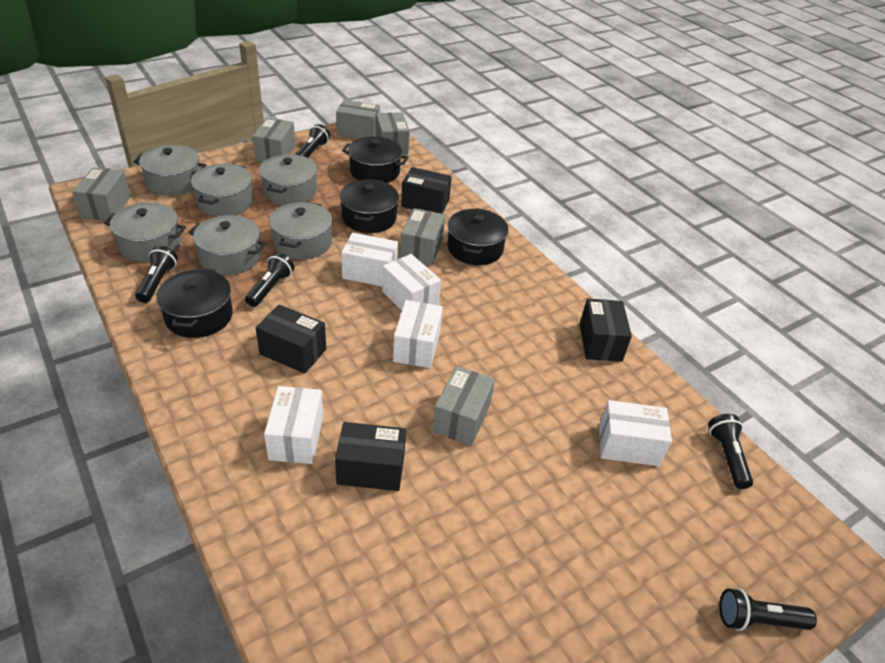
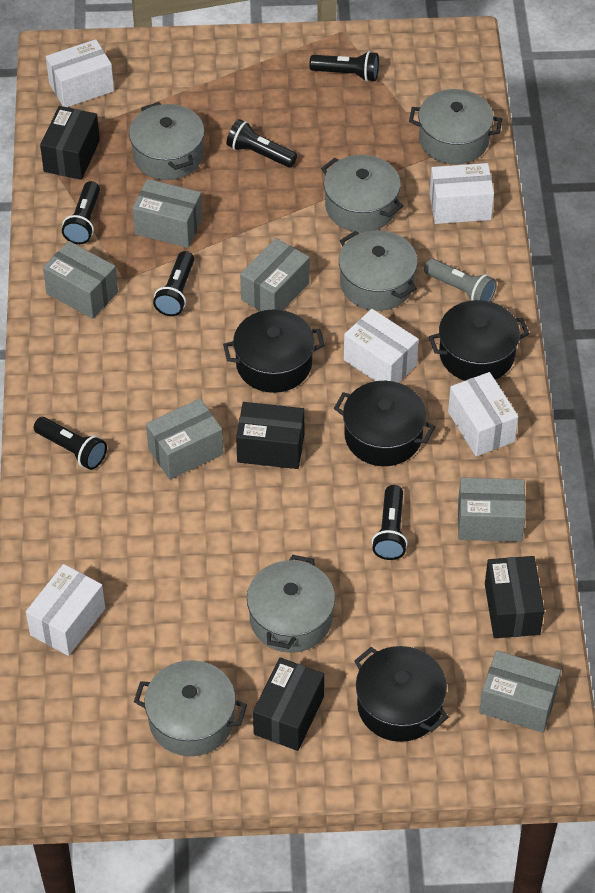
black flashlight: 5 -> 6
grey flashlight: 0 -> 1

